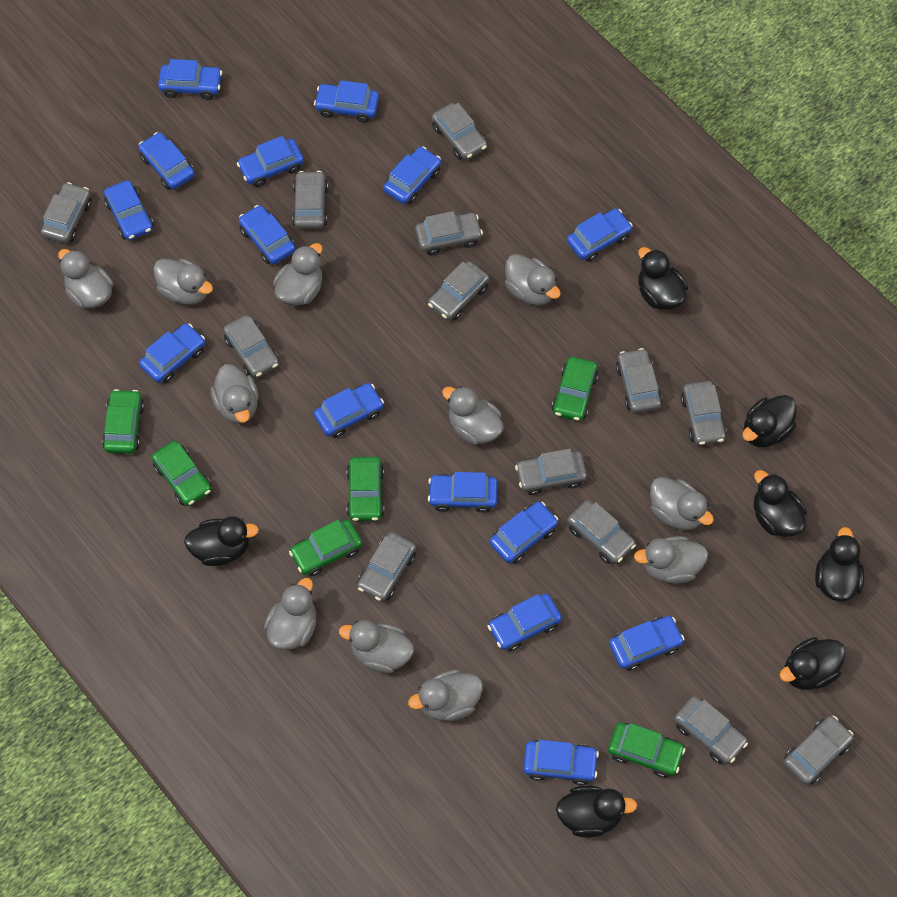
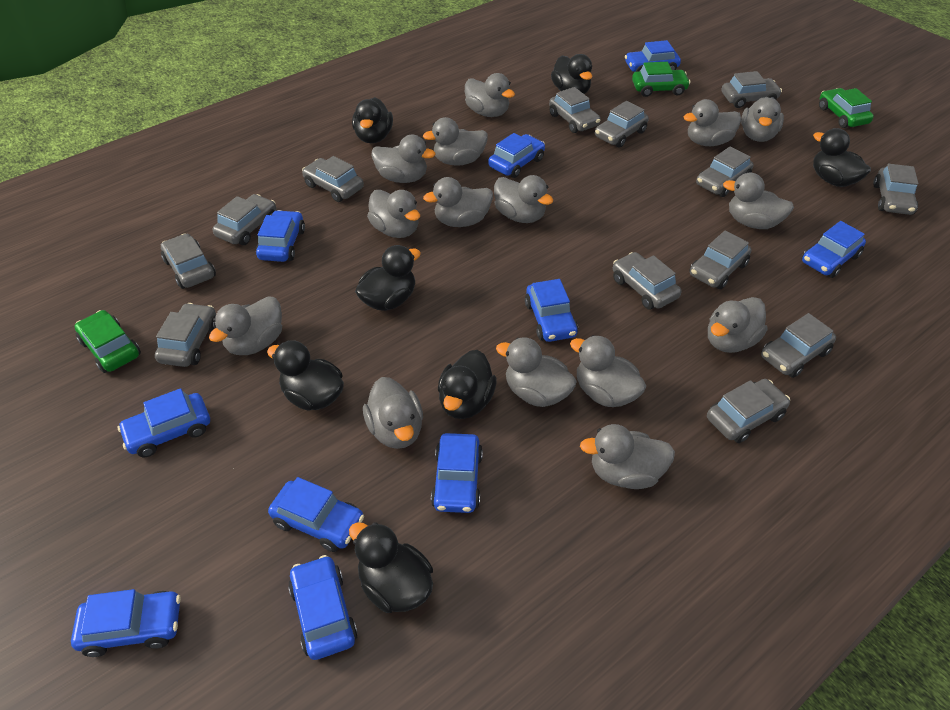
blue car: 15 -> 10
green car: 6 -> 3
grey duck: 11 -> 15

